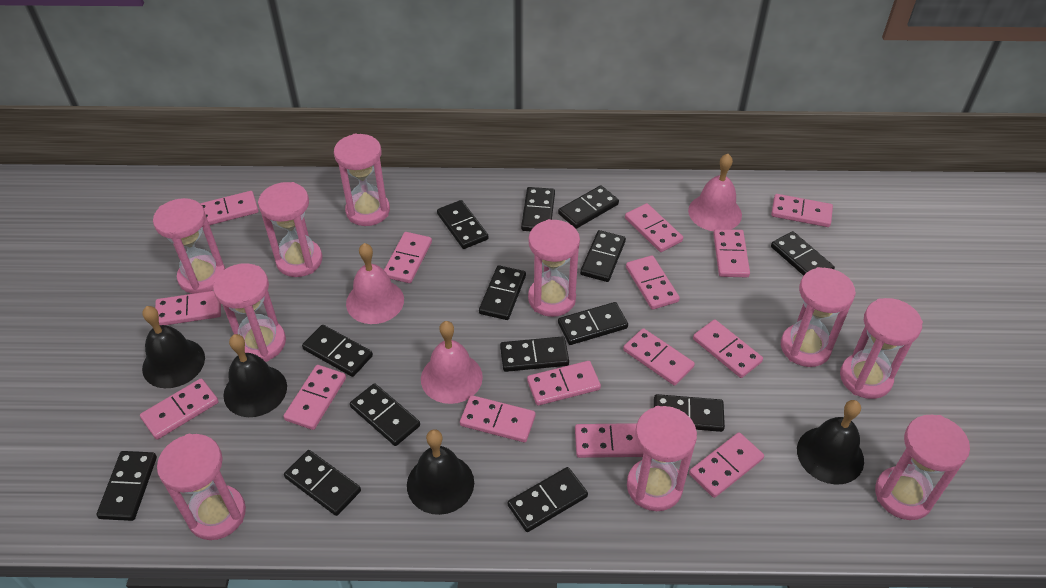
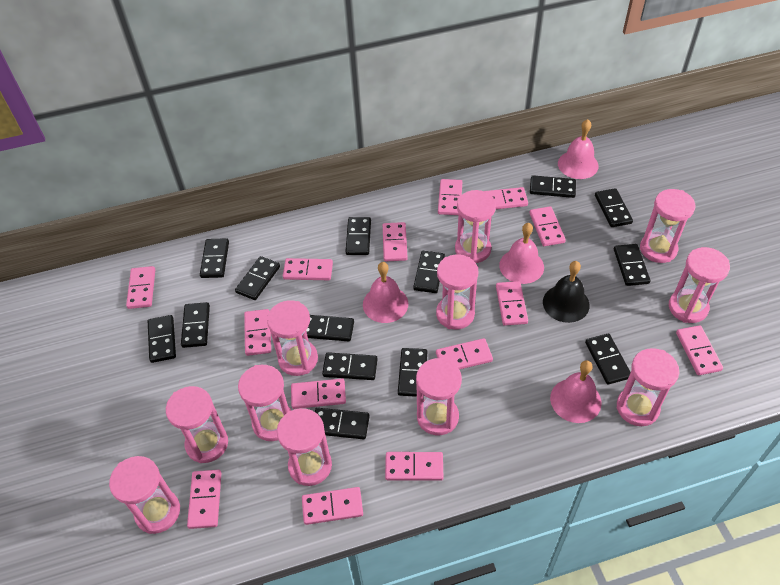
black bell: 4 -> 1
pink bell: 3 -> 4
pink domino: 15 -> 14
pink hourglass: 10 -> 11

